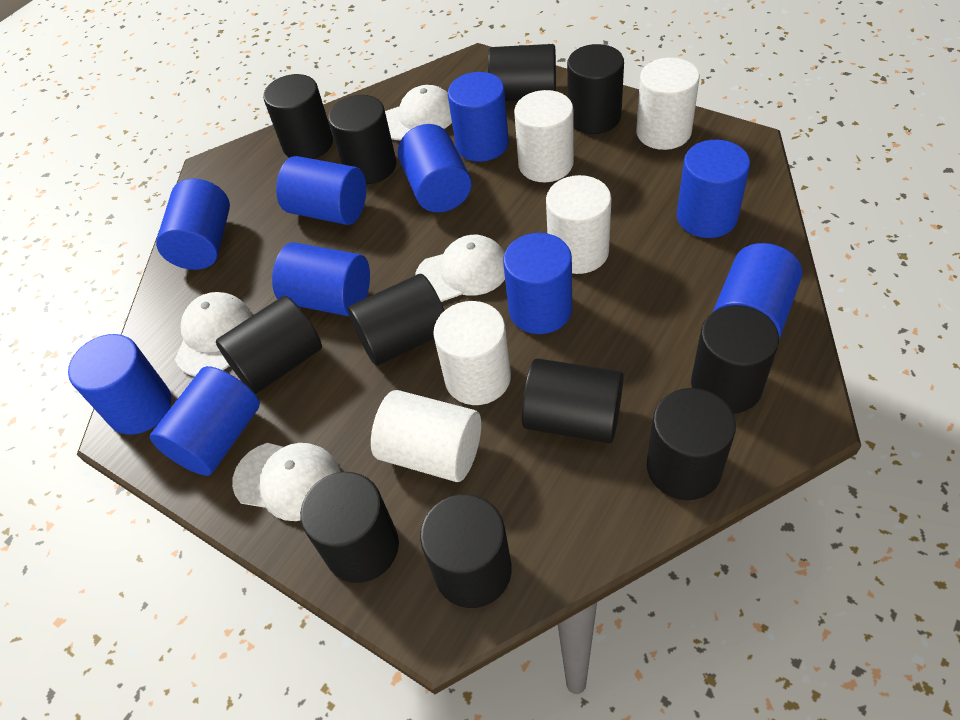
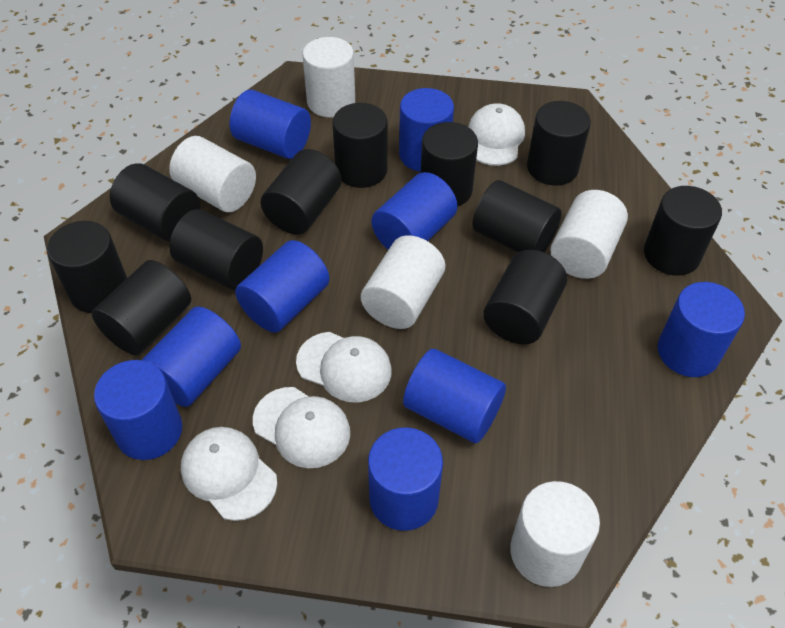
blue cylinder: 10 -> 9

